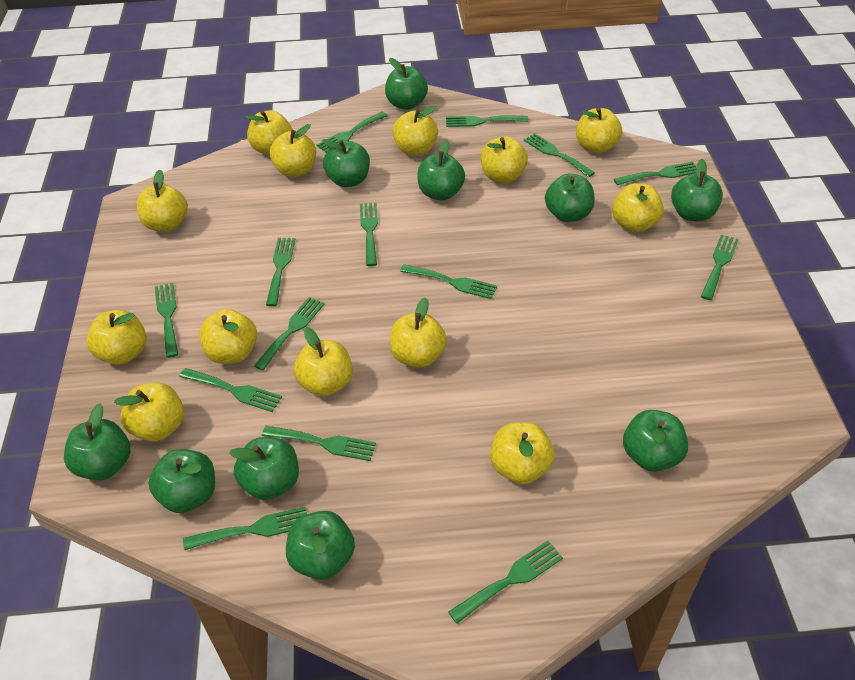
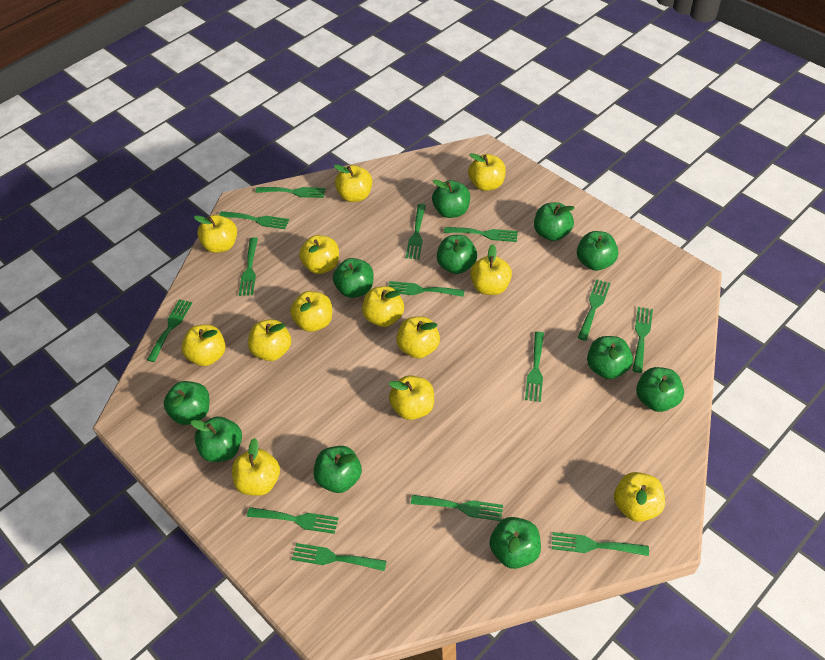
green apple: 10 -> 11

